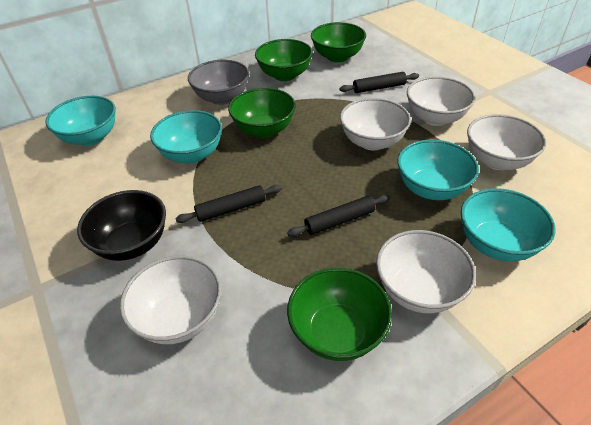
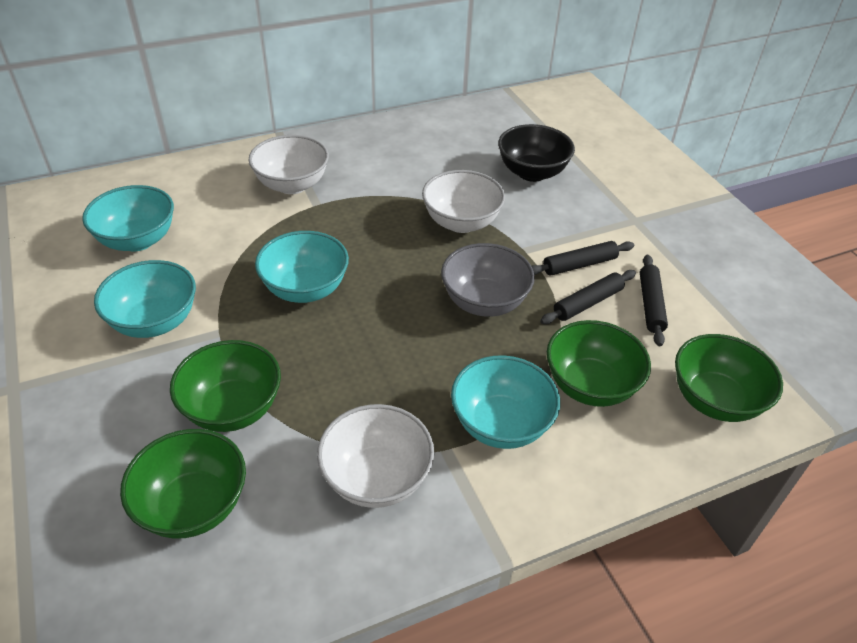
white bowl: 5 -> 3

